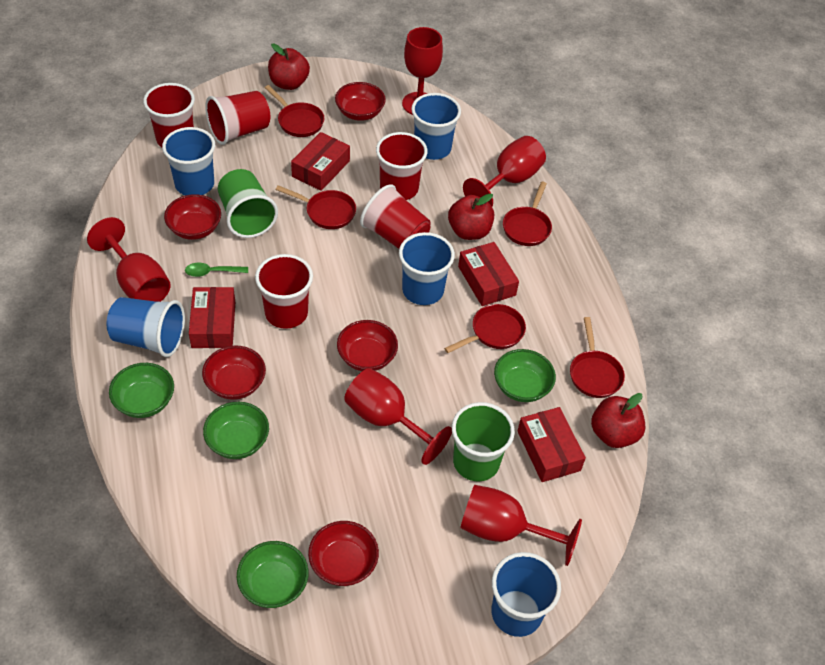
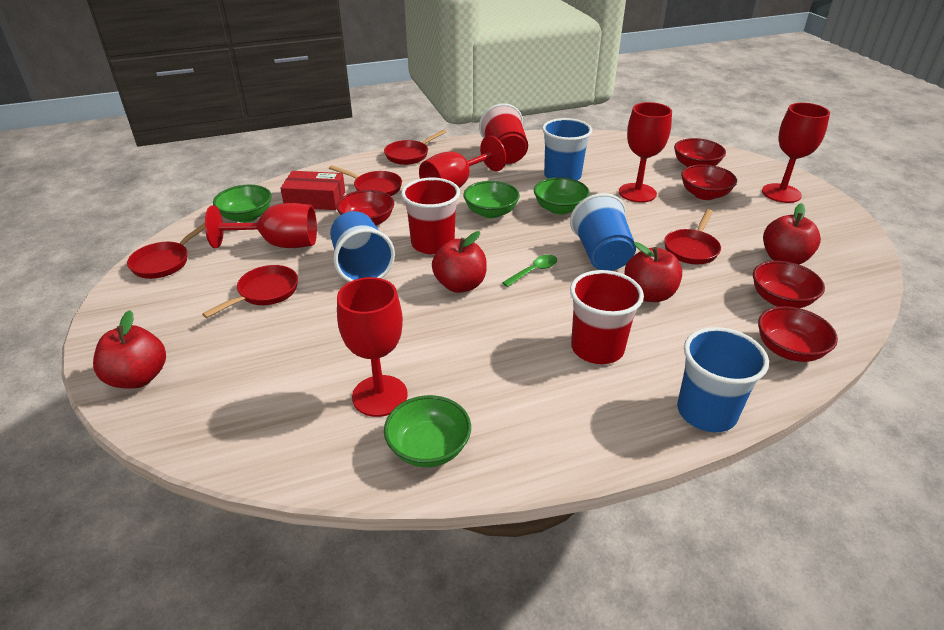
blue cup: 5 -> 4
green cup: 2 -> 0
red apple: 3 -> 4
red box: 4 -> 1
red cup: 5 -> 3

